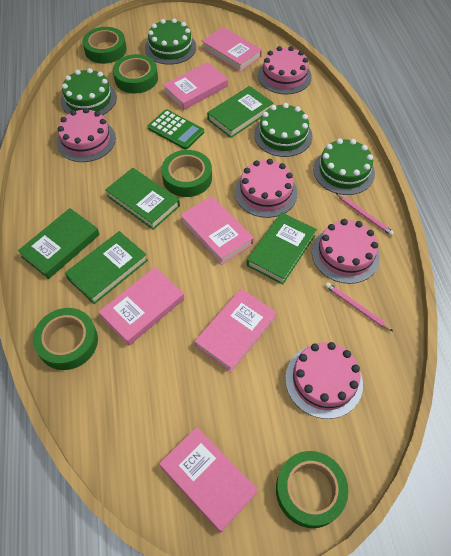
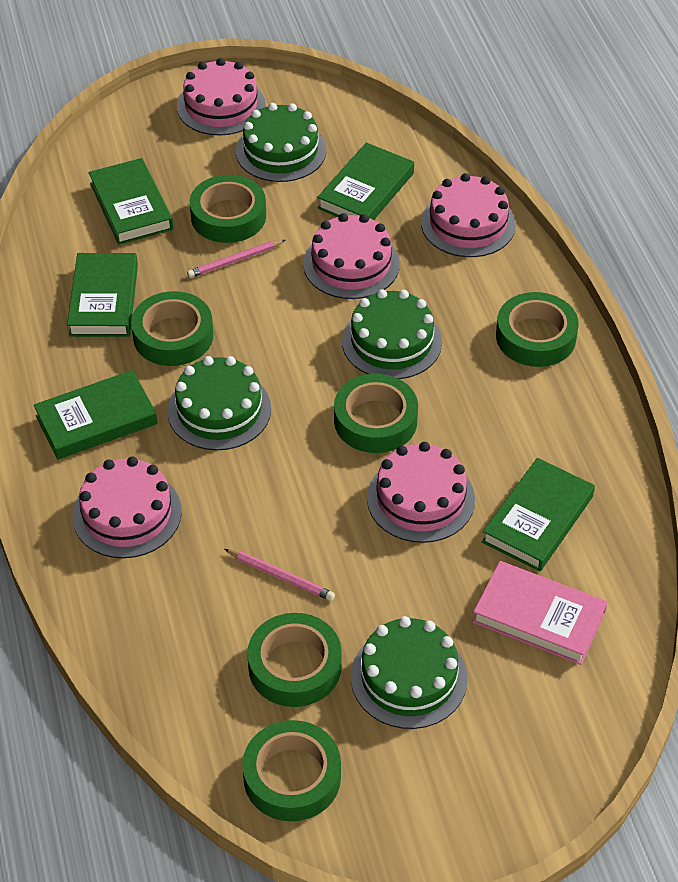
green calculator: 1 -> 0
green tape: 5 -> 6
pink book: 6 -> 1

